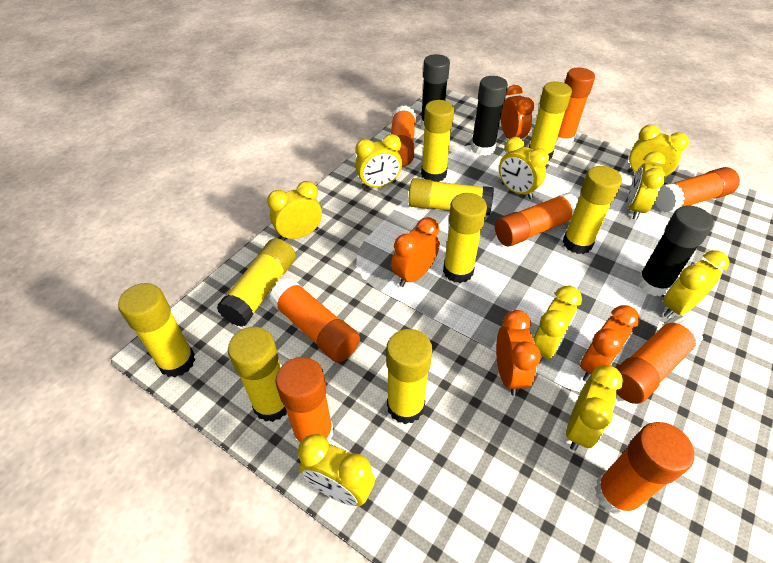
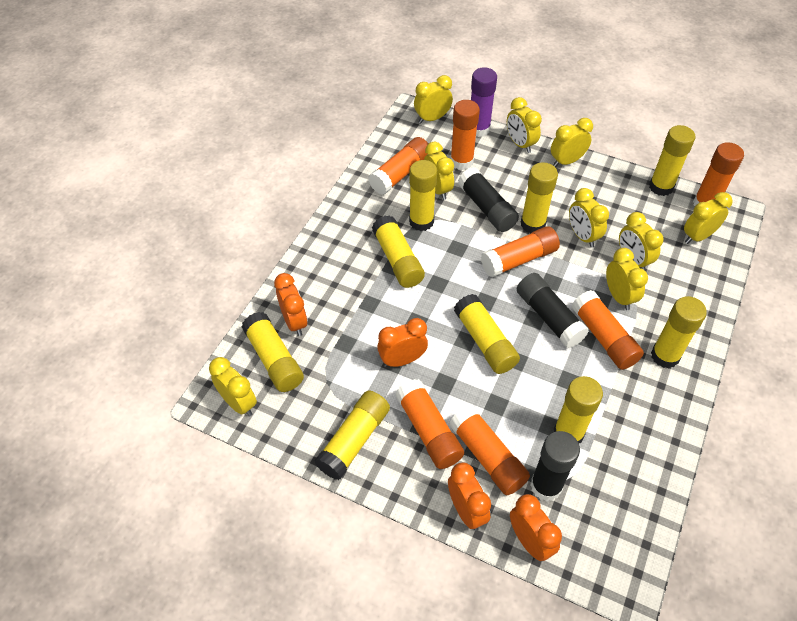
orange glue stick: 8 -> 7
purple glue stick: 0 -> 1

